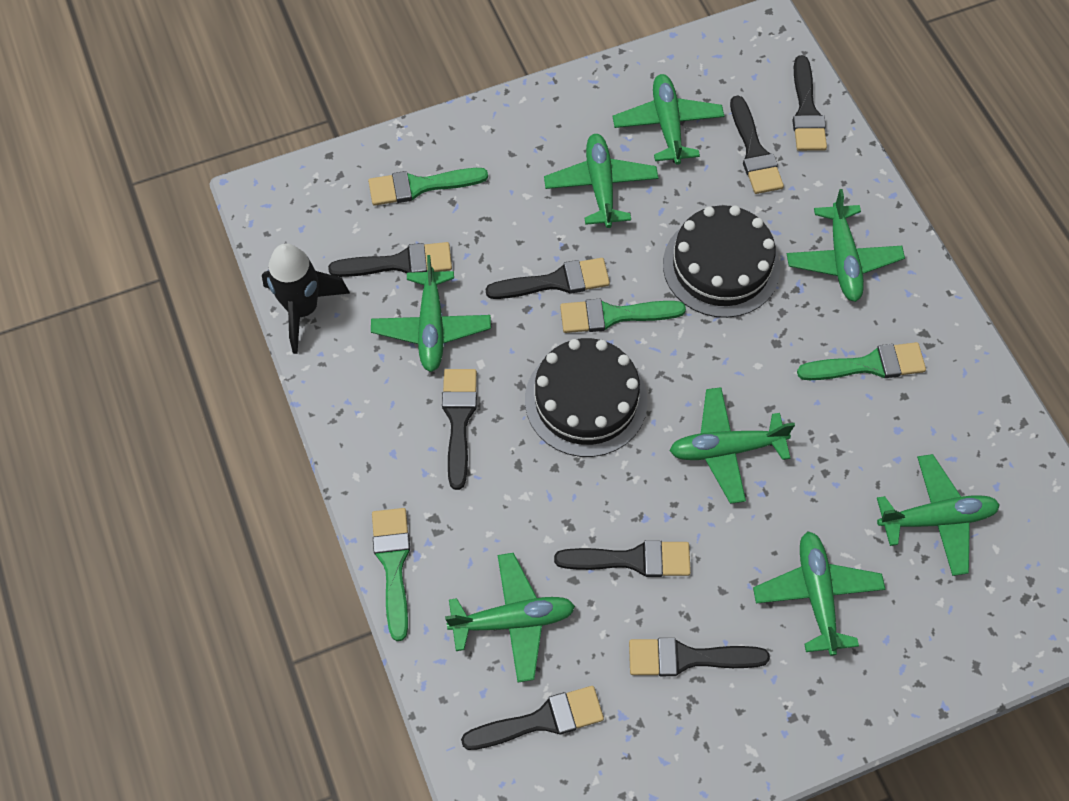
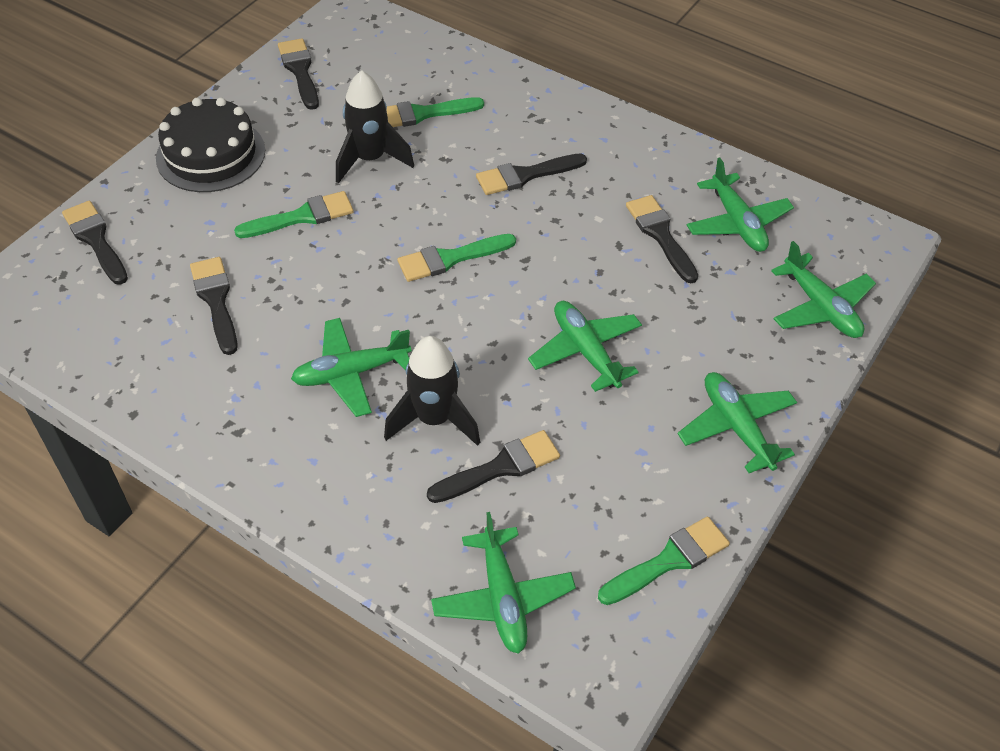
black brush: 8 -> 6
black cake: 2 -> 1
black rocket: 1 -> 2
green plane: 8 -> 6

